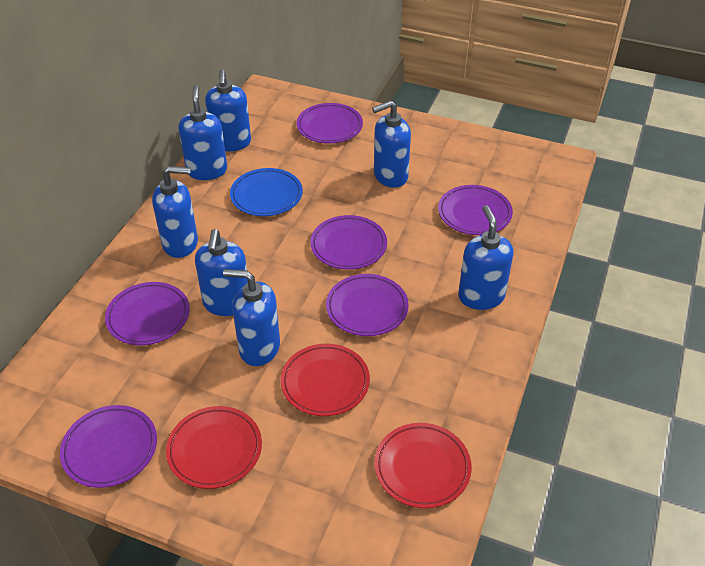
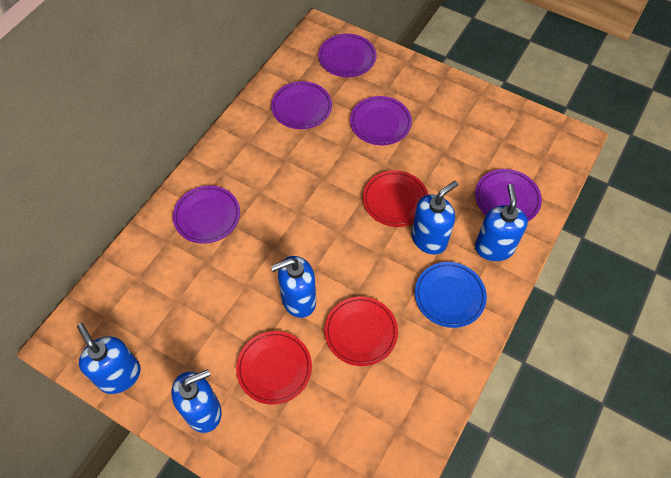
blue soap dispenser: 7 -> 5
purple plate: 6 -> 5

